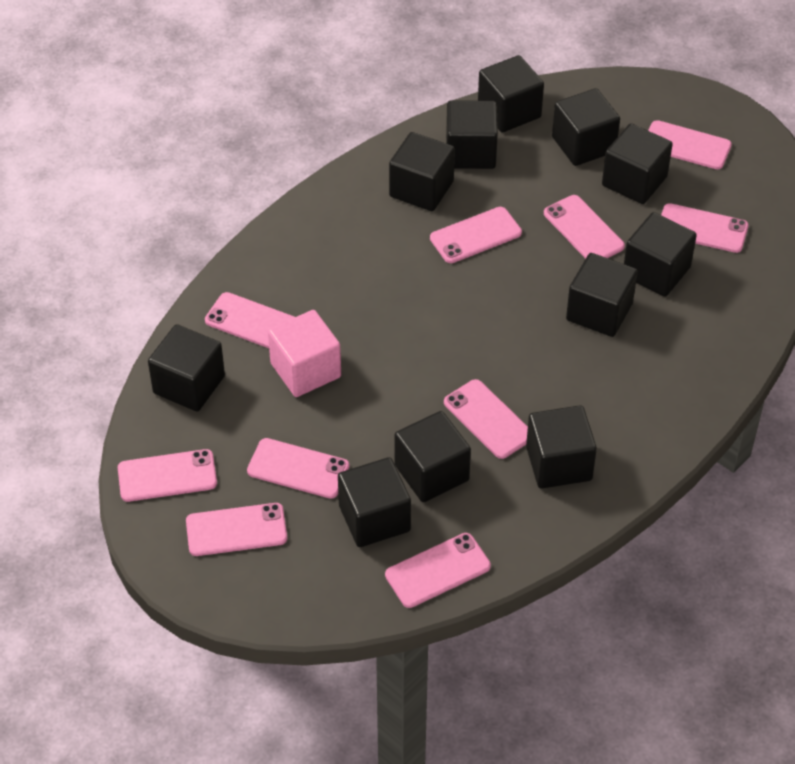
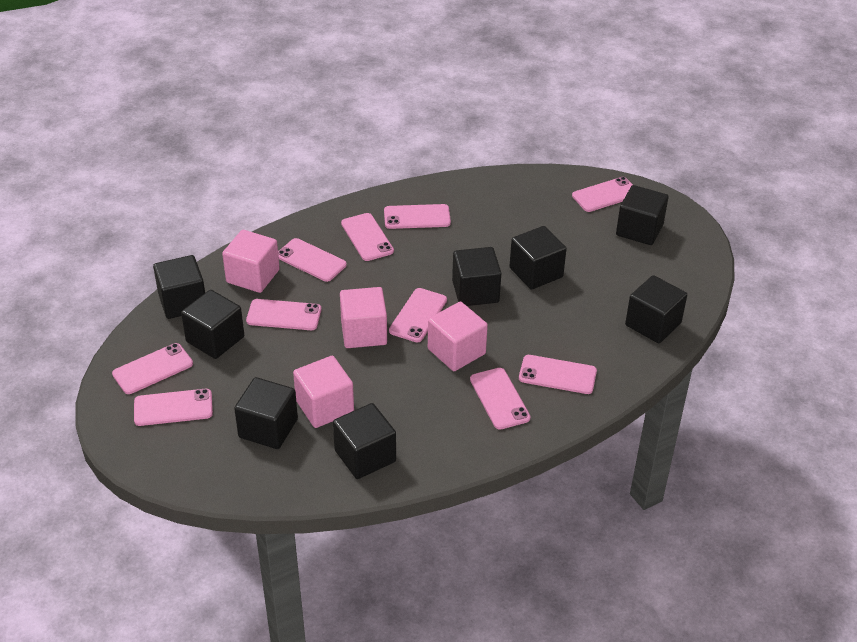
black cube: 11 -> 8
pink cube: 1 -> 4

